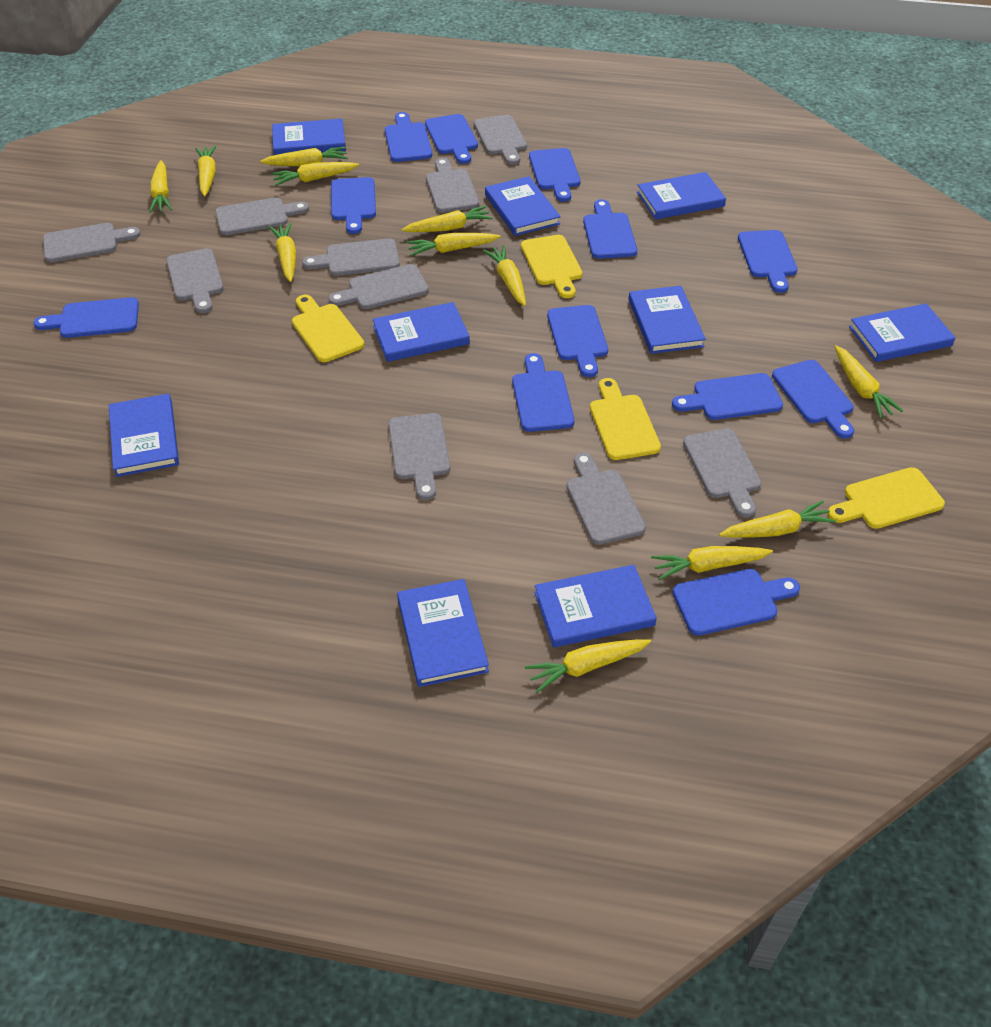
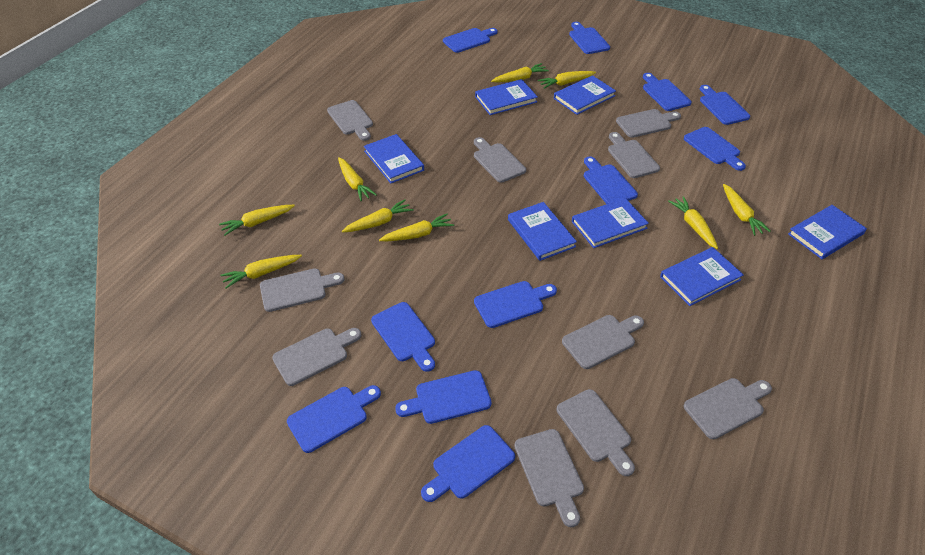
blue book: 9 -> 7
blue cutting board: 12 -> 11
yellow carrot: 12 -> 9
yellow cutting board: 4 -> 0

